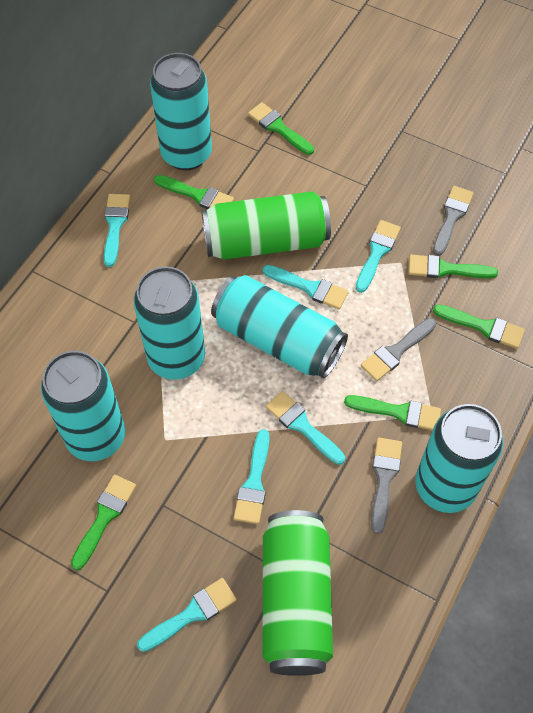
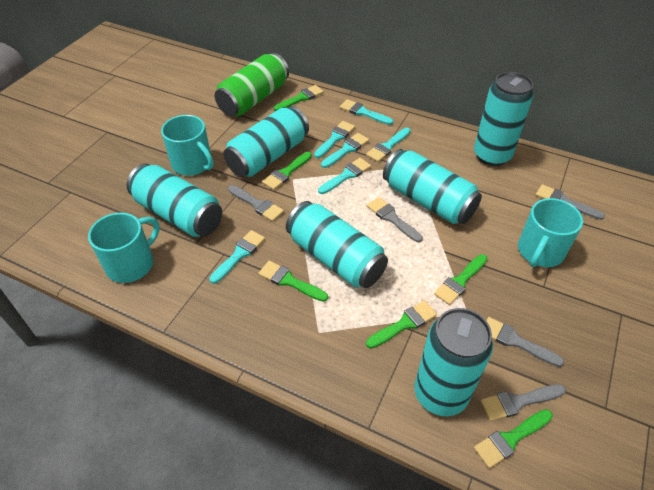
green can: 2 -> 1
grey brush: 3 -> 5
turquoise can: 5 -> 6
turquoise mug: 0 -> 3

